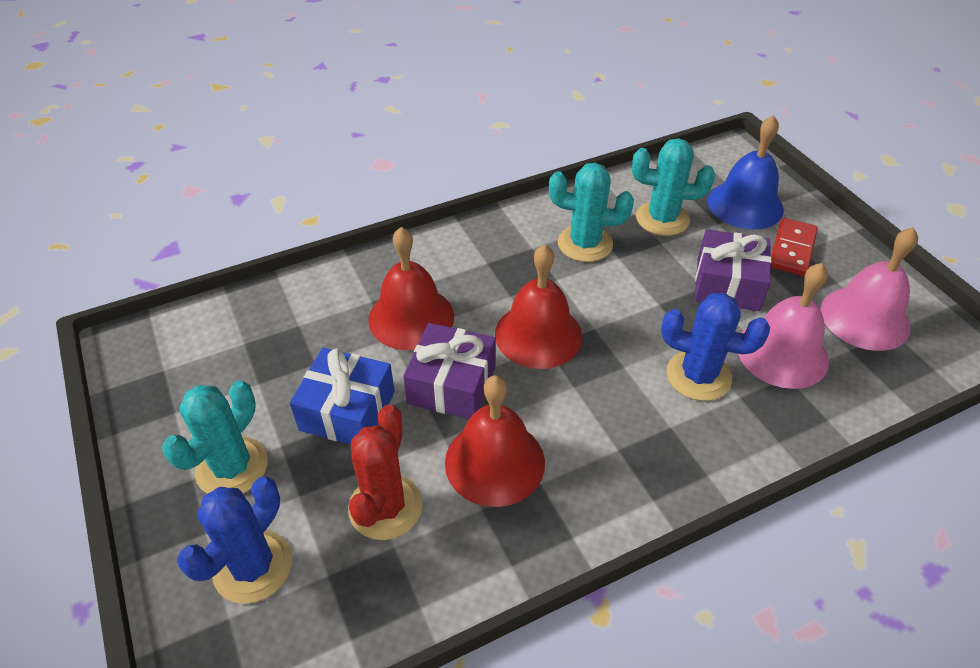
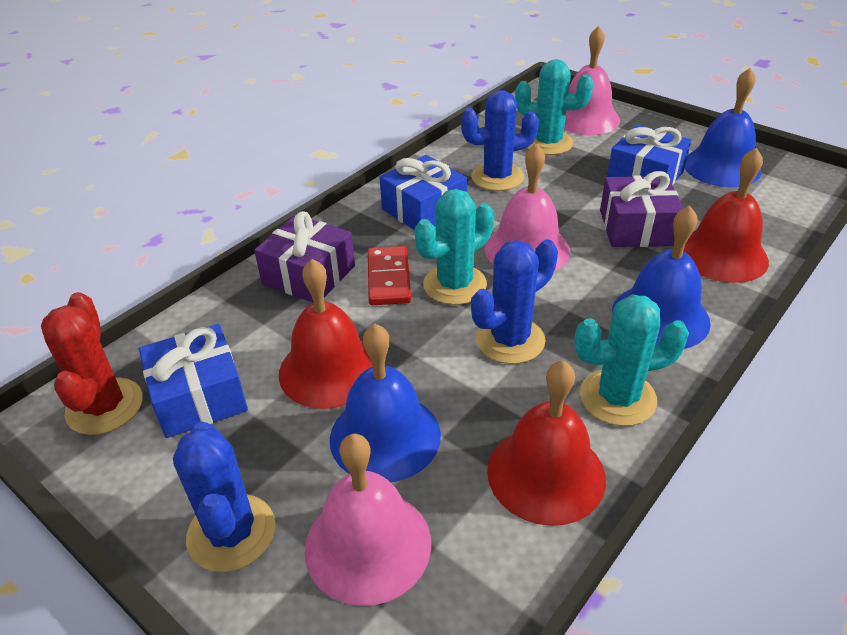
blue bell: 1 -> 3
blue cactus: 2 -> 3
blue gift: 1 -> 3
pink bell: 2 -> 3

